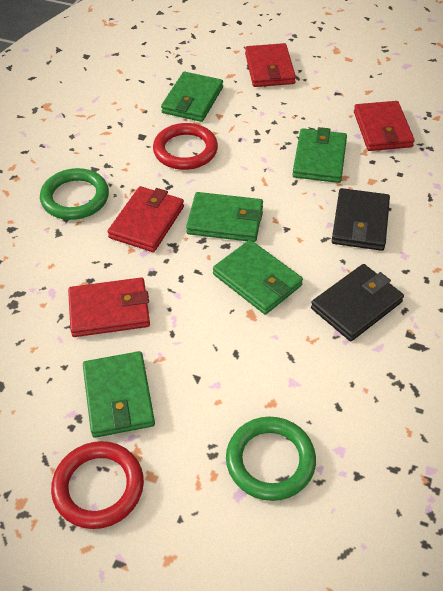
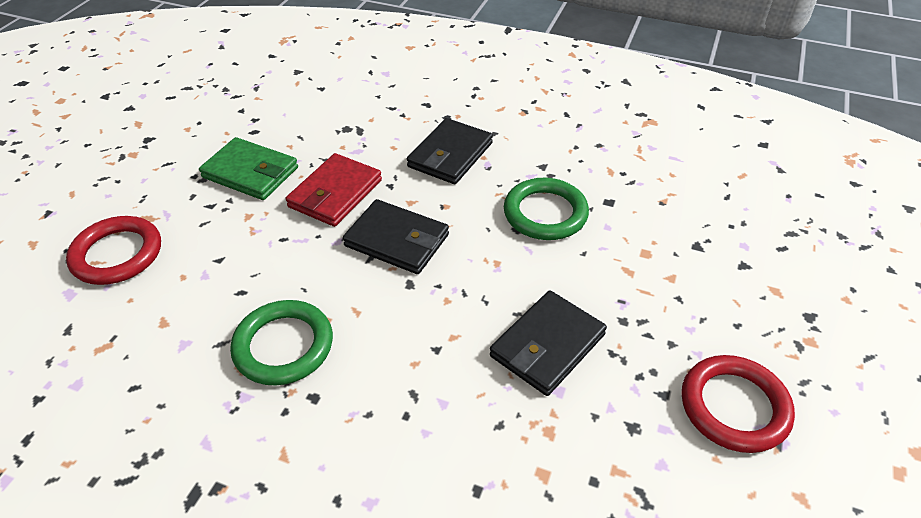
black wallet: 2 -> 3
green wallet: 5 -> 1
red wallet: 4 -> 1

